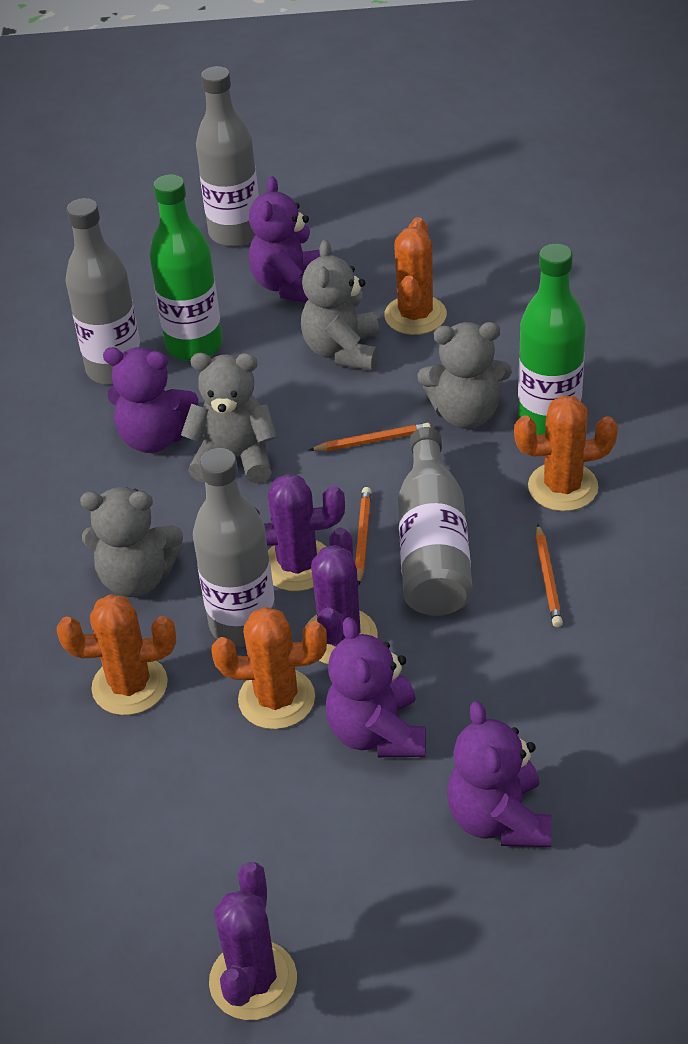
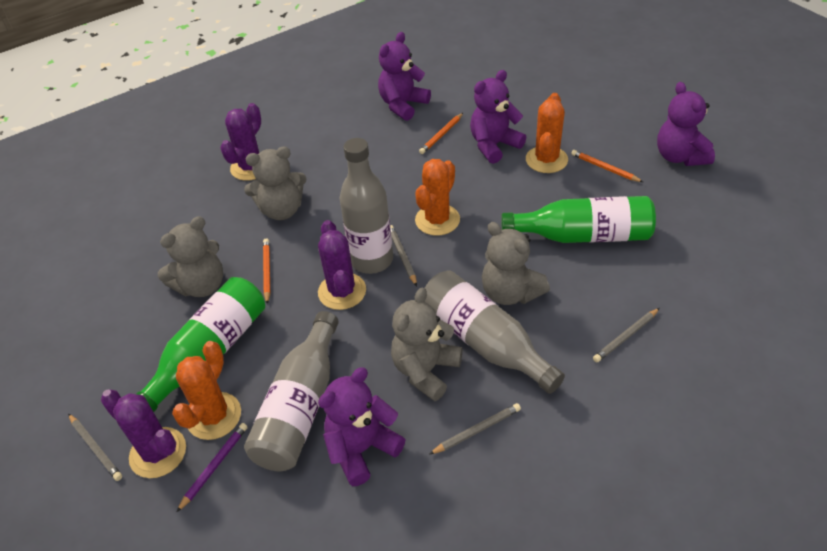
grey bottle: 4 -> 3
grey pencil: 0 -> 4
orange cactus: 4 -> 3
purple pencil: 0 -> 1

